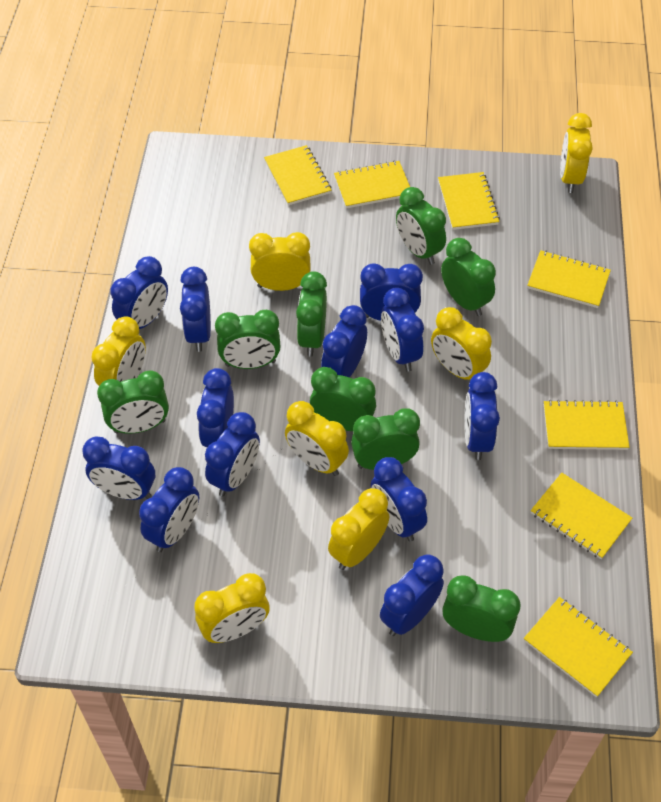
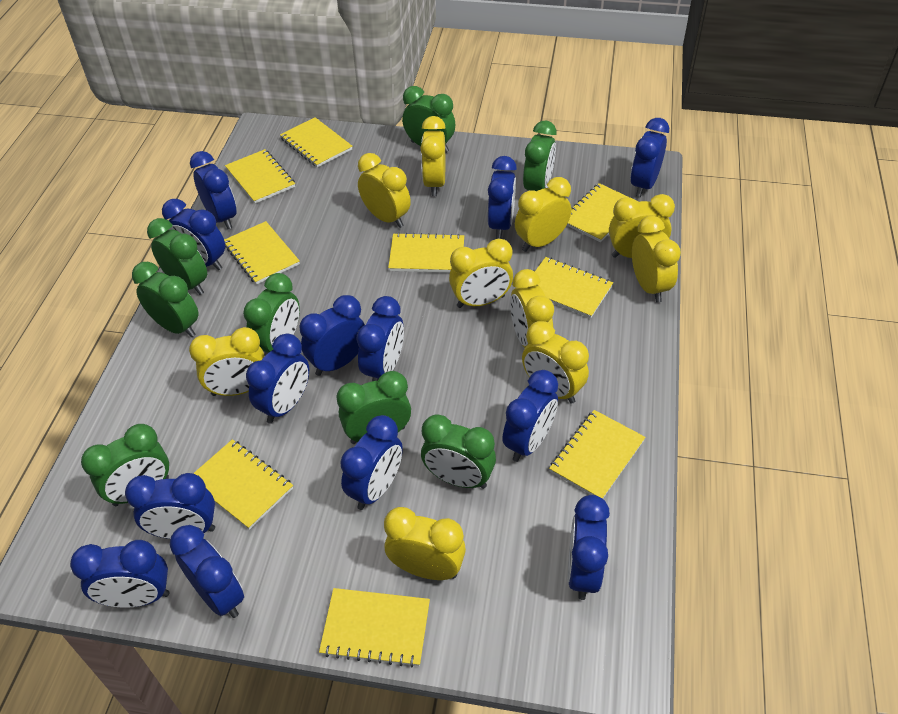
blue clock: 12 -> 13
yellow clock: 7 -> 10
yellow notebook: 7 -> 9

